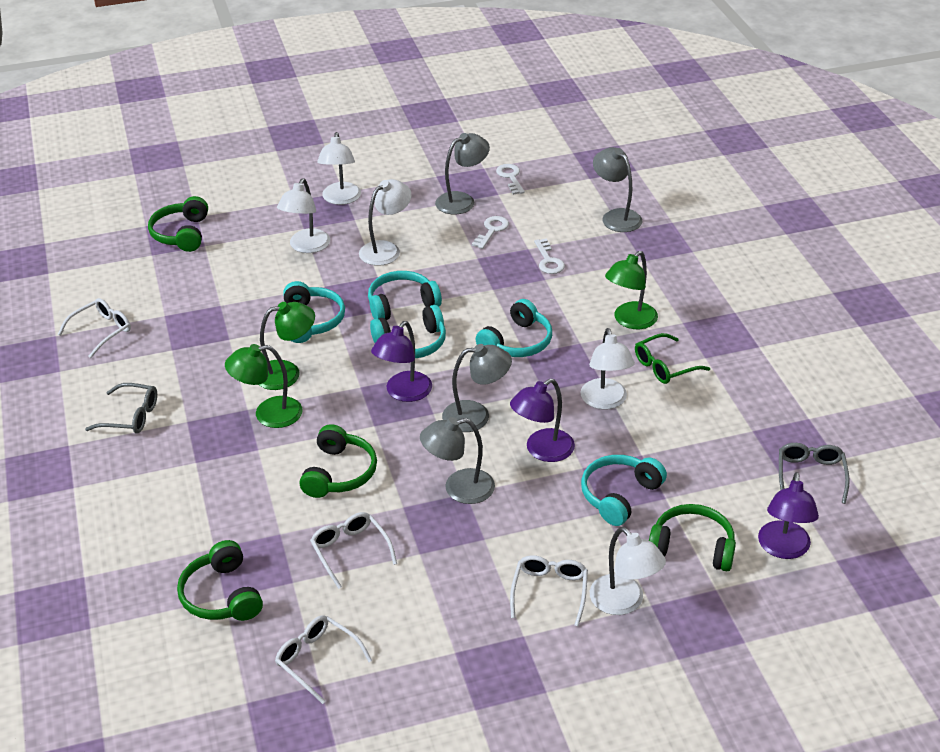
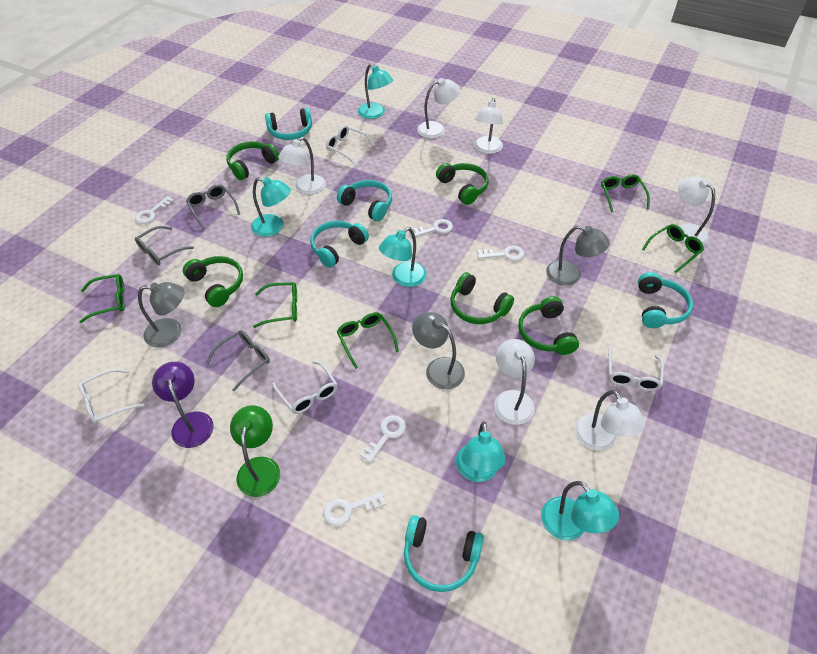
green glasses: 1 -> 5
green headphones: 4 -> 5
green lamp: 3 -> 1
grey glasses: 2 -> 3
grey lamp: 4 -> 3
purple lamp: 3 -> 1
turquoise lamp: 0 -> 5
white key: 3 -> 5
white lamp: 5 -> 6

